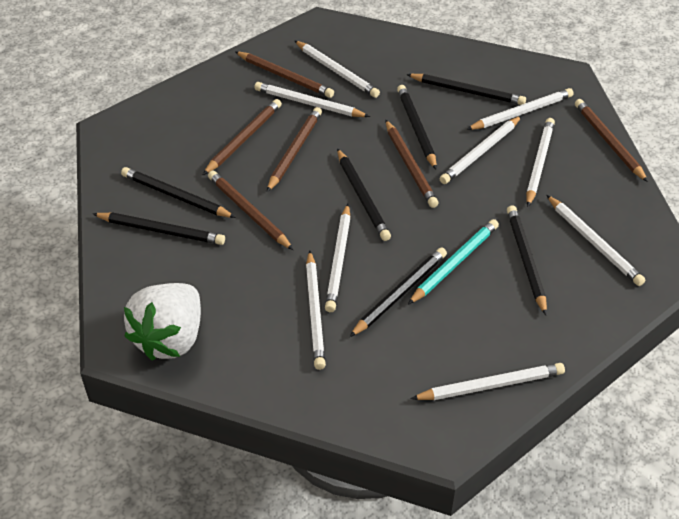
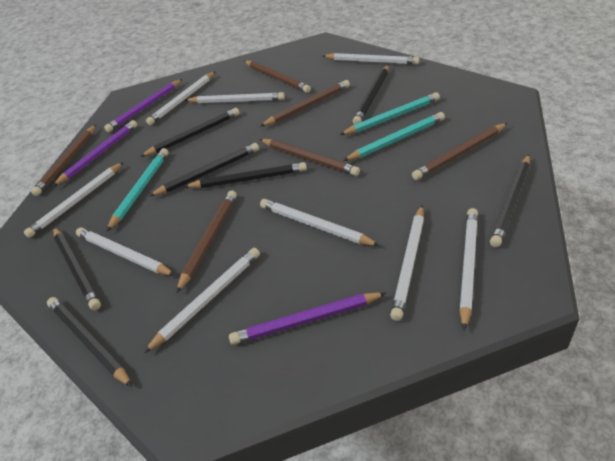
purple pencil: 0 -> 3
turquoise pencil: 1 -> 3
white strawberry: 1 -> 0

